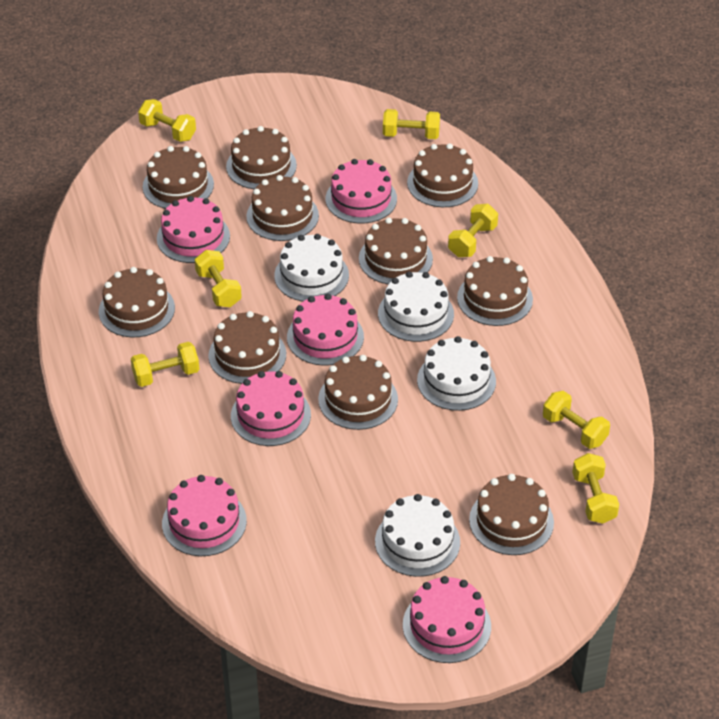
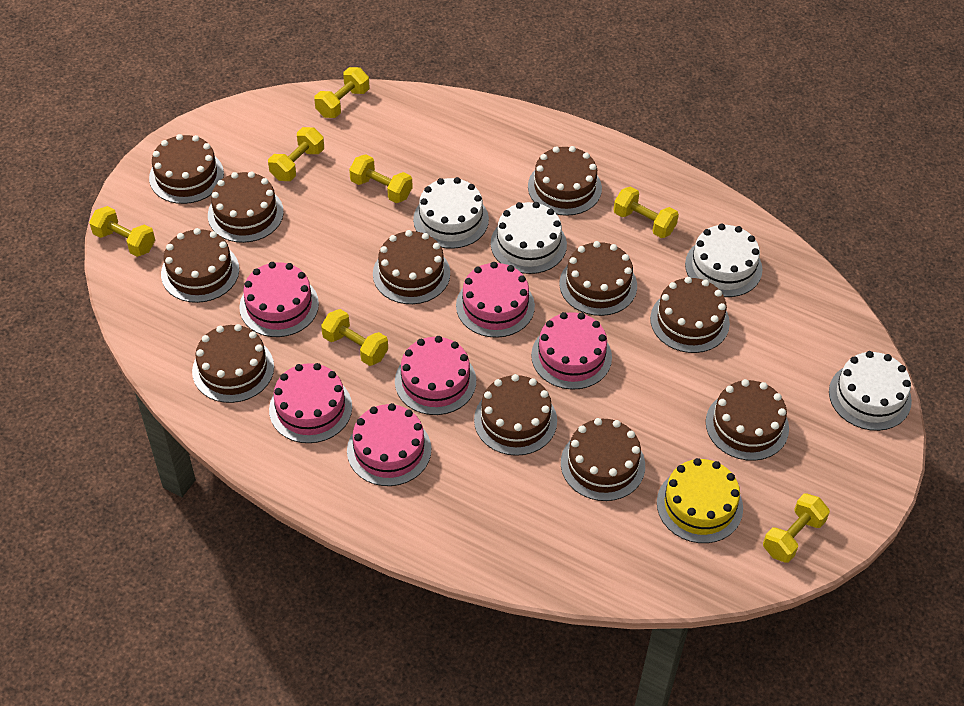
brown cake: 10 -> 11
yellow cake: 0 -> 1

